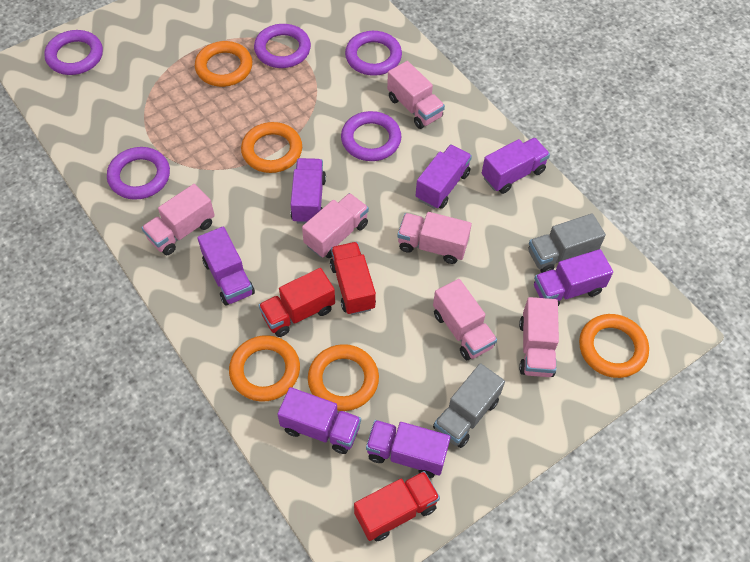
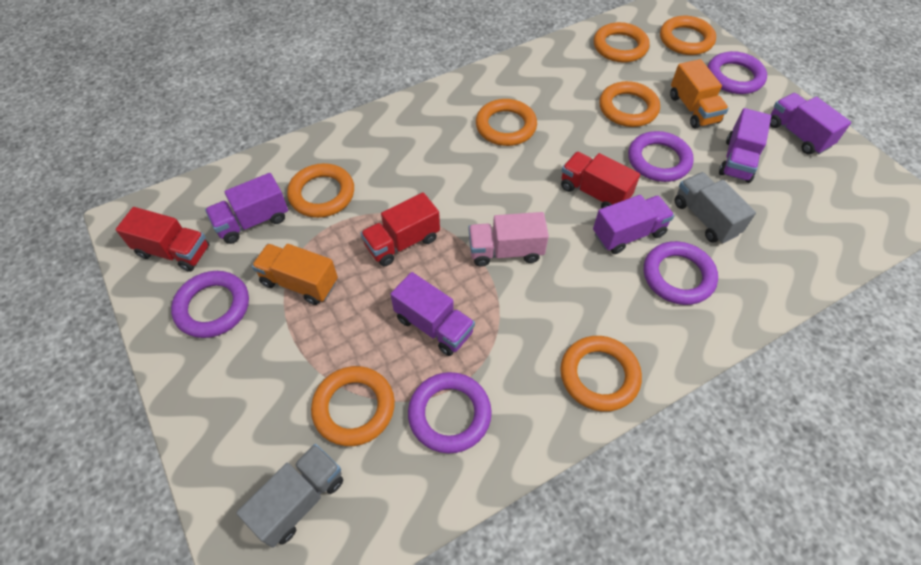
orange ring: 5 -> 7
orange truck: 0 -> 2
pink truck: 6 -> 1
purple truck: 7 -> 5

